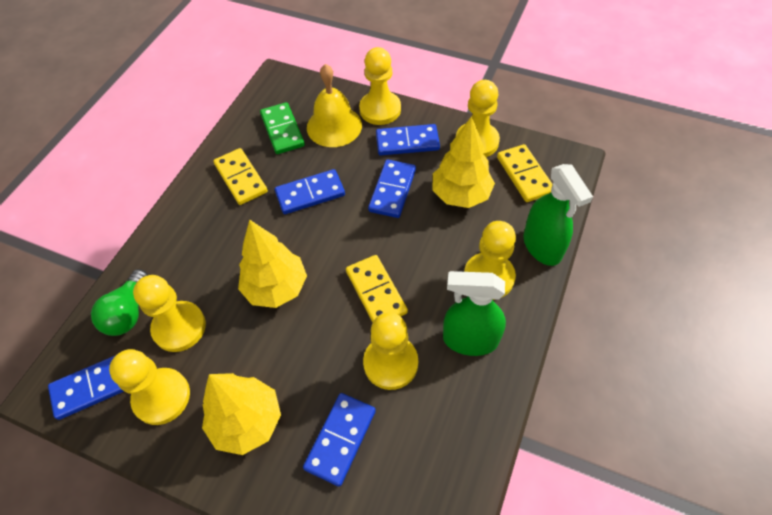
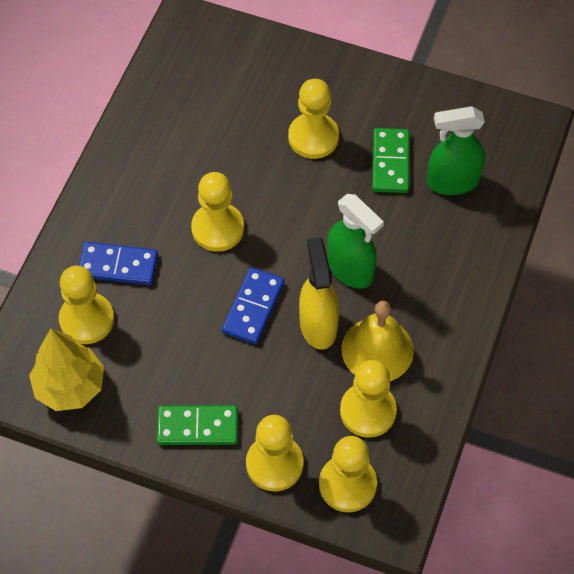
blue domino: 5 -> 2
green domino: 1 -> 2
green light bulb: 1 -> 0
yellow domino: 3 -> 0
yellow spray bottle: 0 -> 1
yellow tree: 3 -> 1

